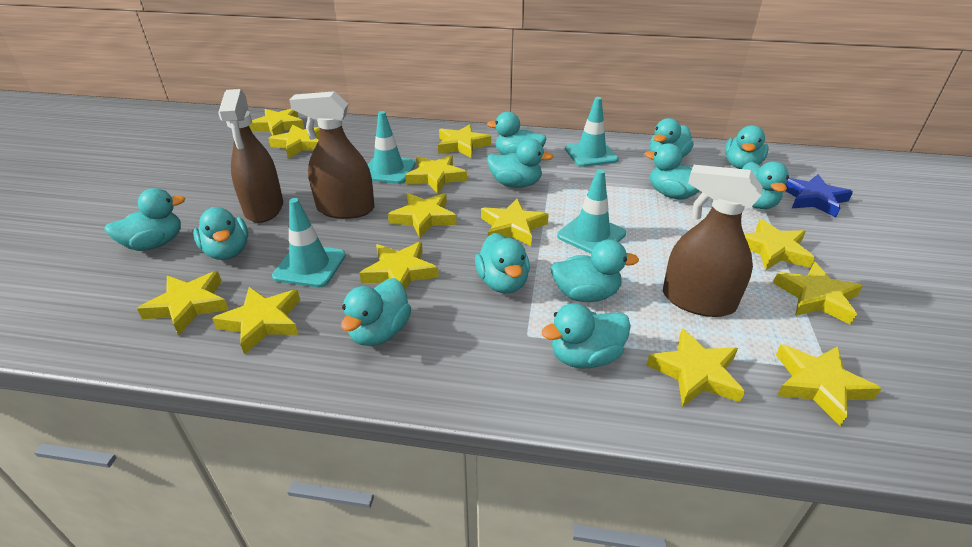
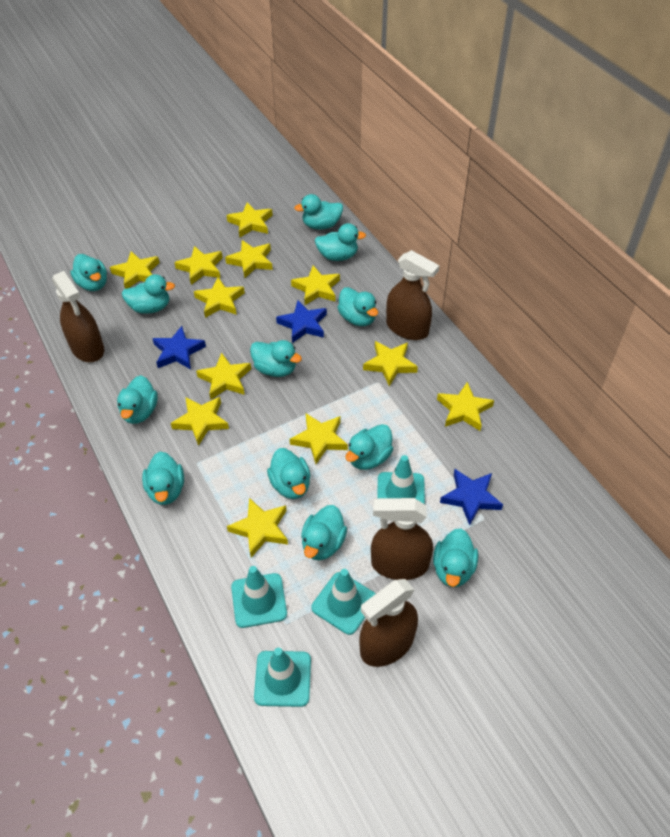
blue star: 1 -> 3
brown spray bottle: 3 -> 4
yellow star: 13 -> 12

